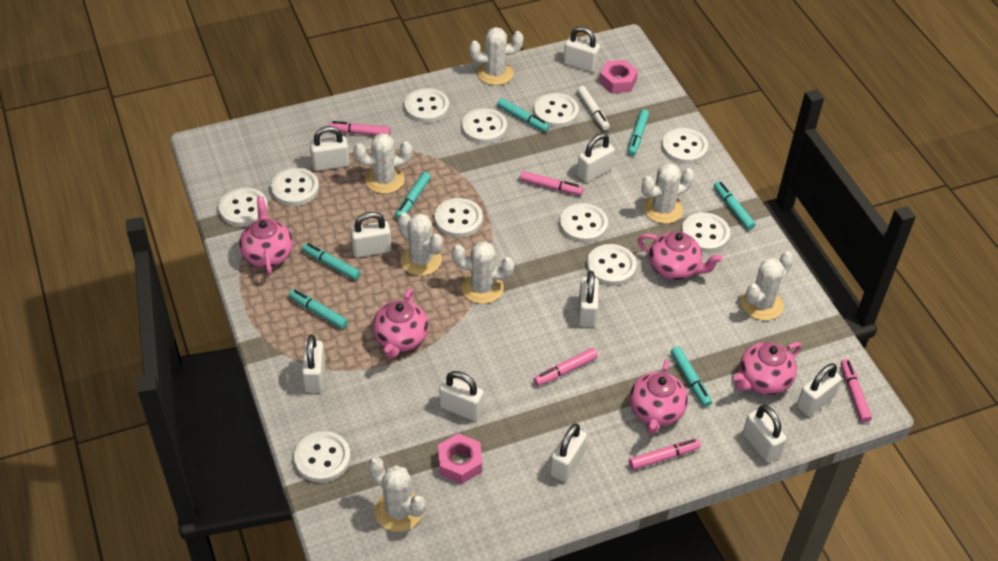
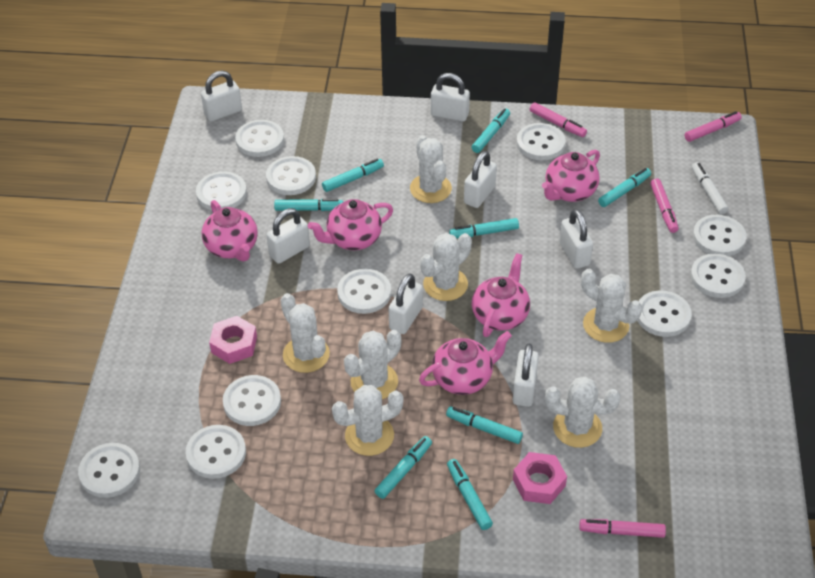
pink marker: 5 -> 4
turquoise marker: 7 -> 8
white padlock: 10 -> 7

